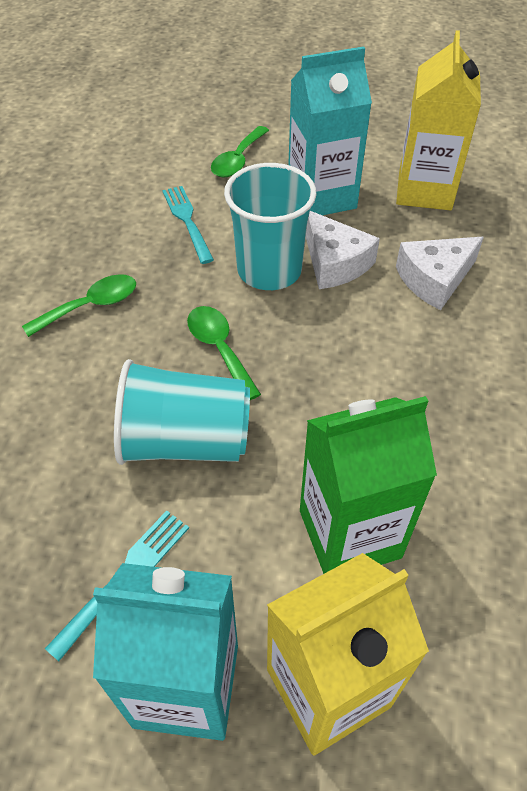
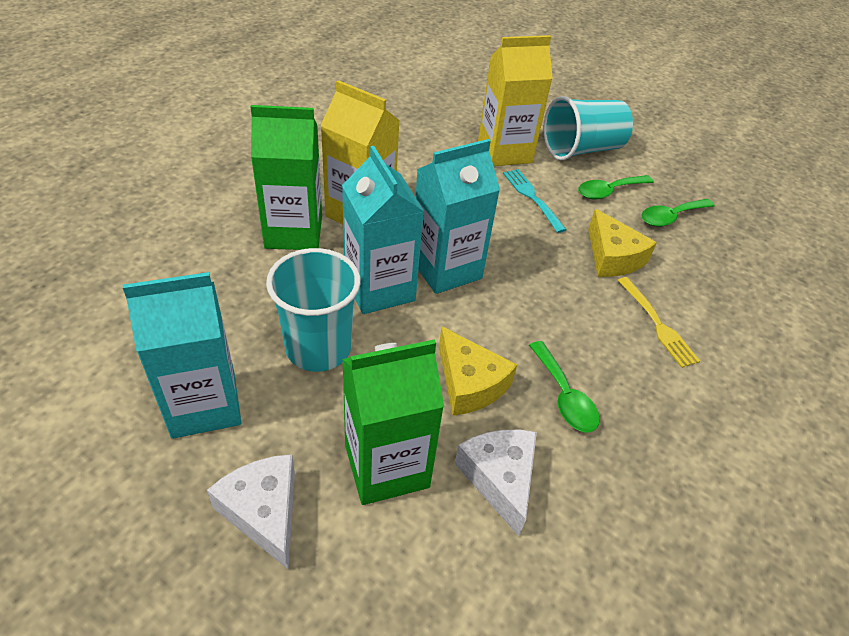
green carton: 1 -> 2
turquoise carton: 2 -> 3
turquoise fork: 2 -> 1
yellow cheese: 0 -> 2
yellow fork: 0 -> 1

